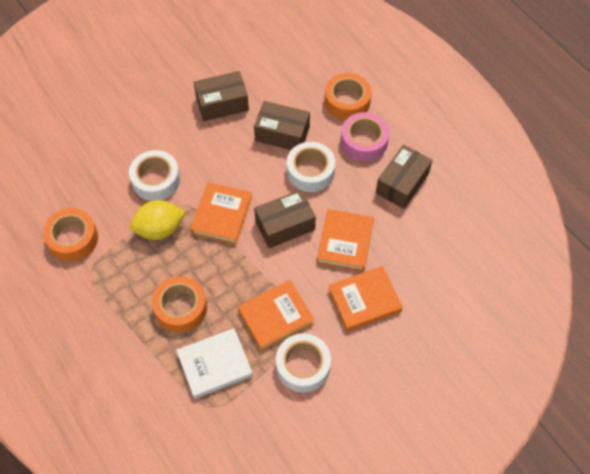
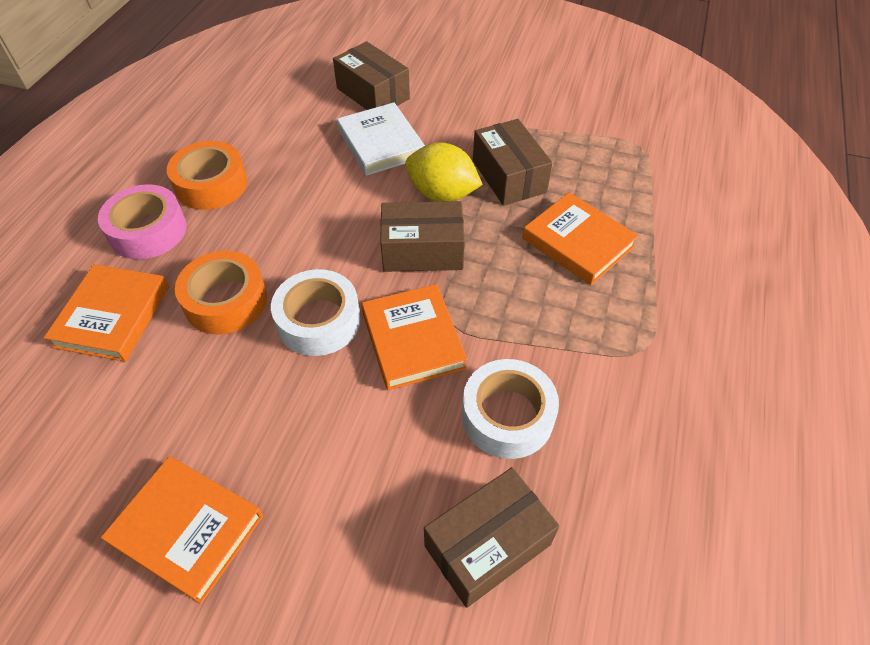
orange tape: 3 -> 2
white tape: 3 -> 2

